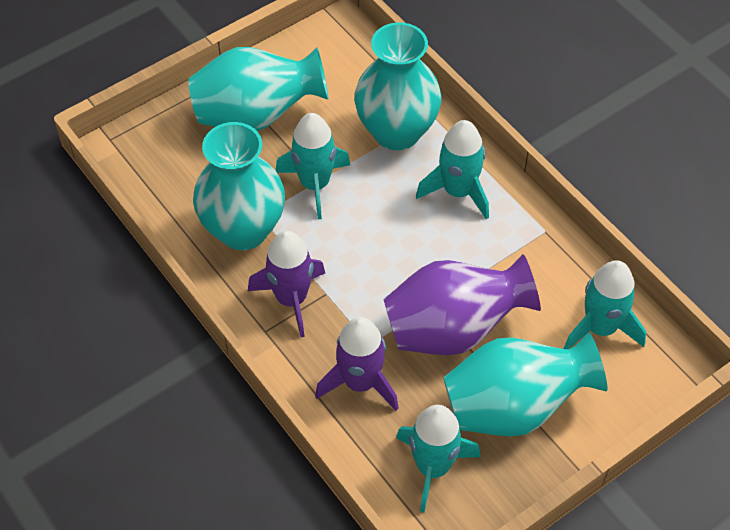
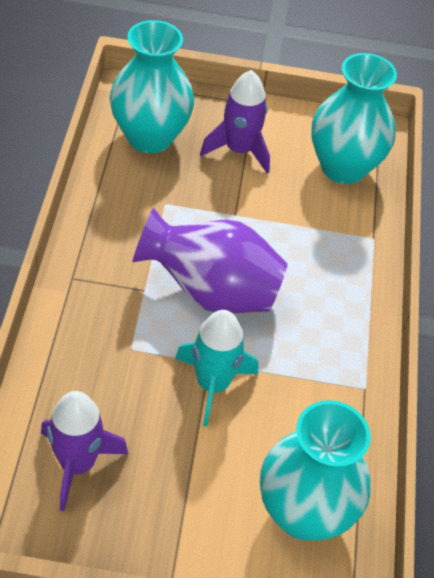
turquoise rocket: 4 -> 1
turquoise vase: 4 -> 3

